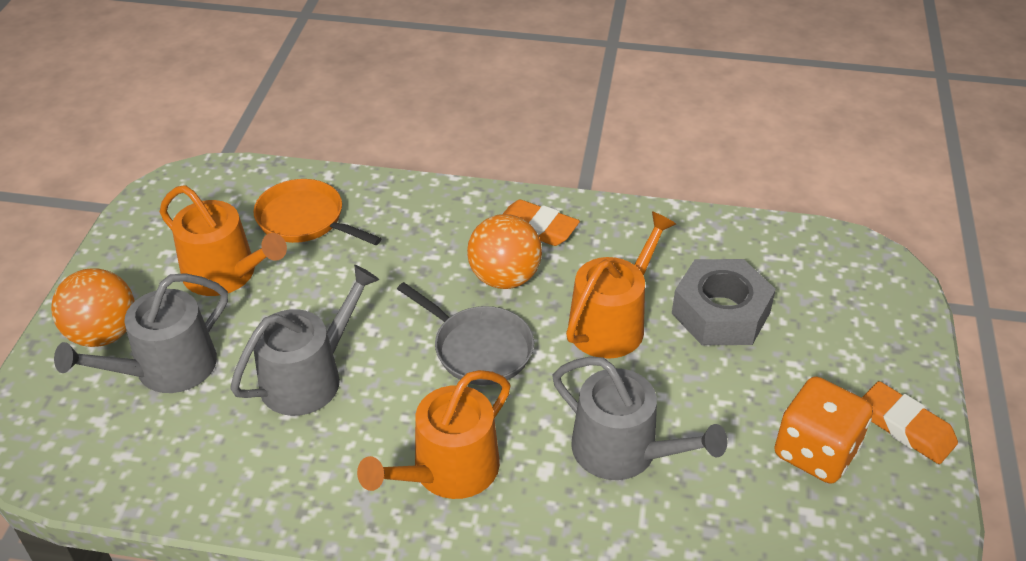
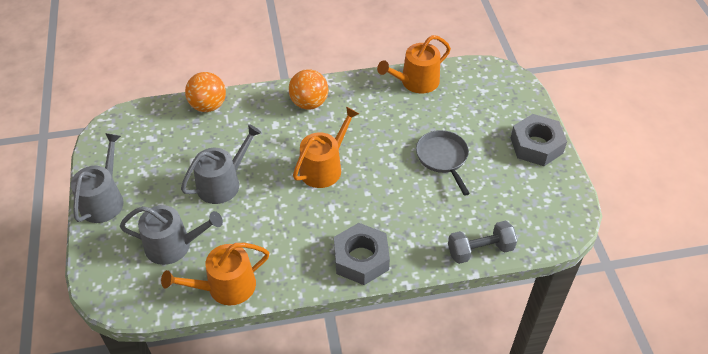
grey dumbbell: 0 -> 1
grey nut: 1 -> 2
orange dice: 1 -> 0
orange eraser: 2 -> 0
orange pan: 1 -> 0

